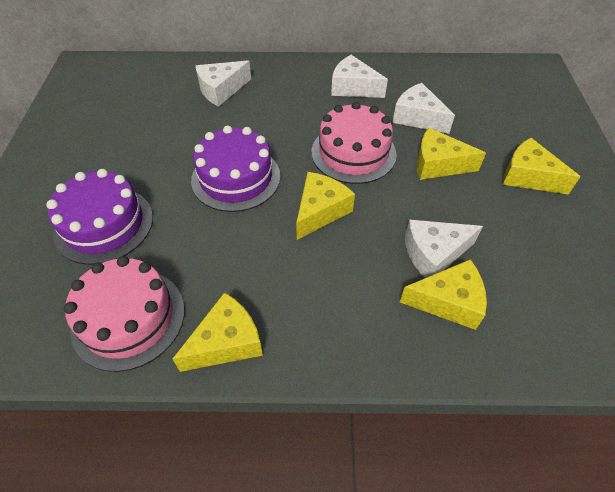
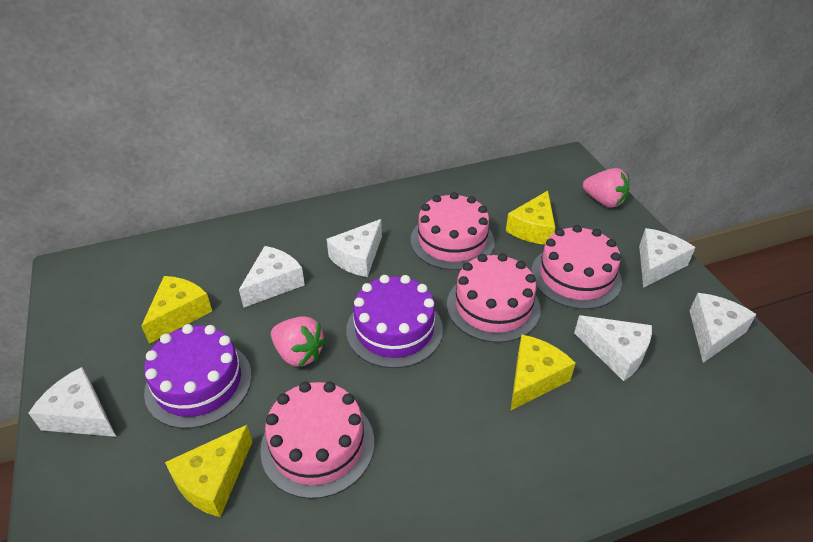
pink cake: 2 -> 4
pink strawberry: 0 -> 2
white cheese: 4 -> 6
yellow cheese: 5 -> 4

